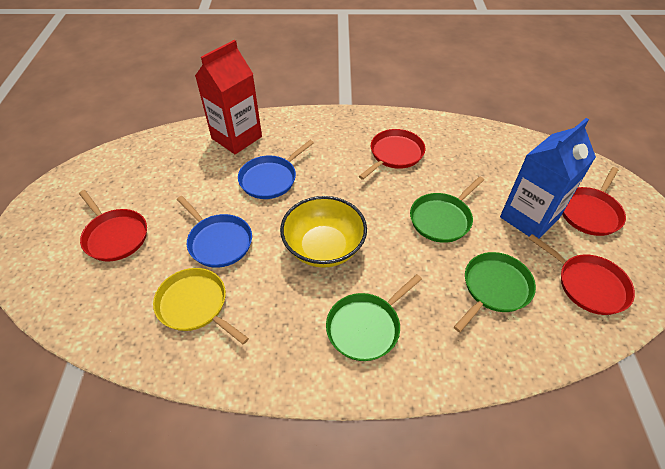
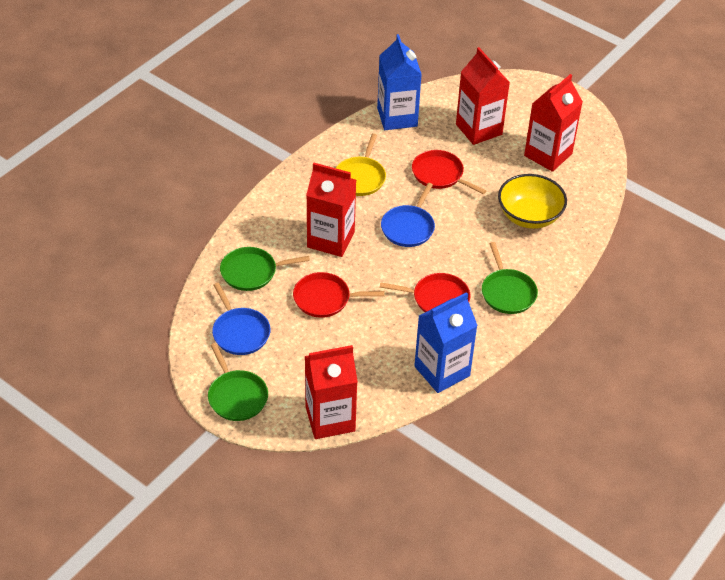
blue carton: 1 -> 2
red carton: 1 -> 4
red pan: 4 -> 3

